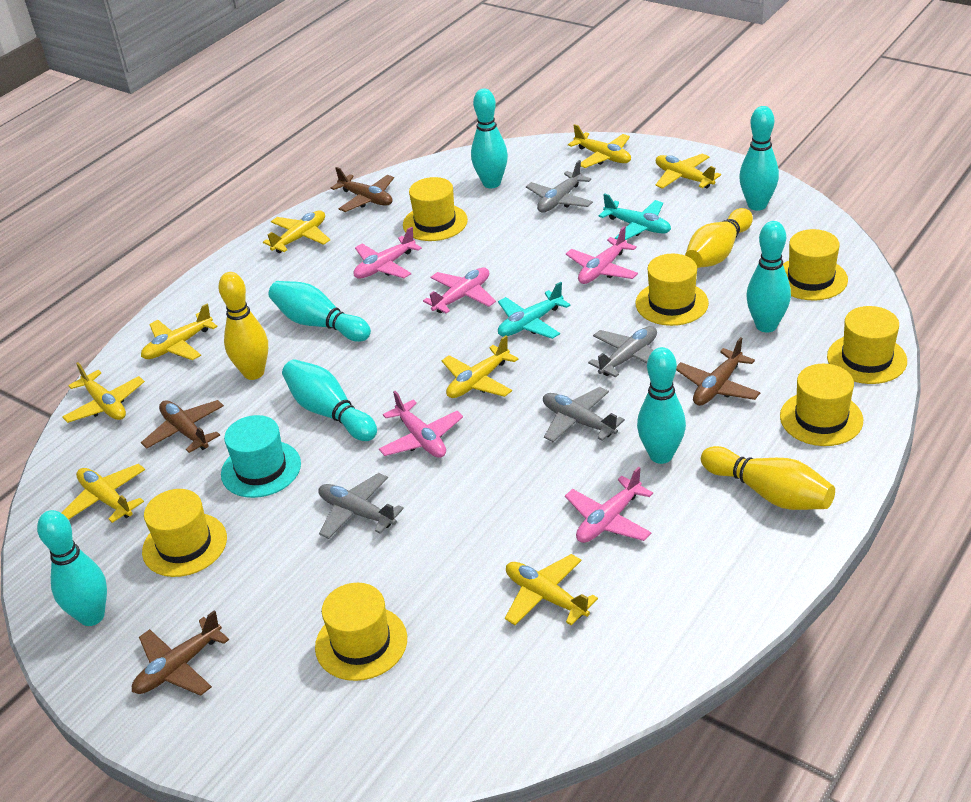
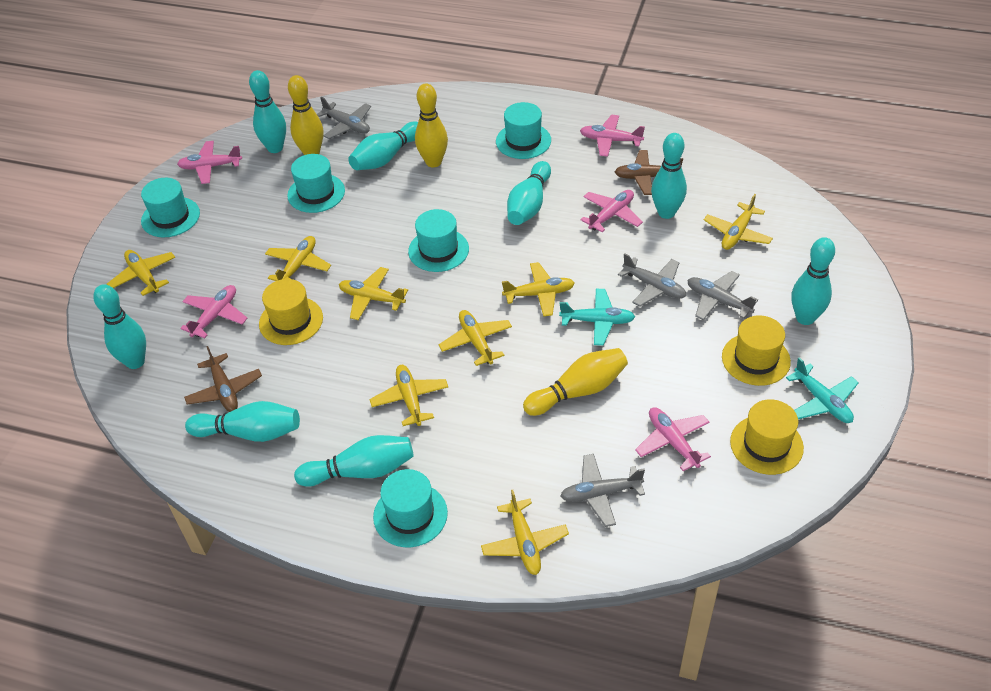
brown plane: 4 -> 2
turquoise bowling pin: 7 -> 8
turquoise hat: 1 -> 5
yellow hat: 7 -> 3

